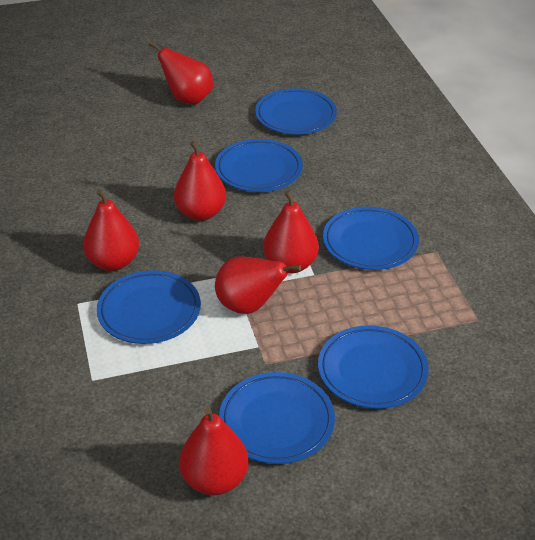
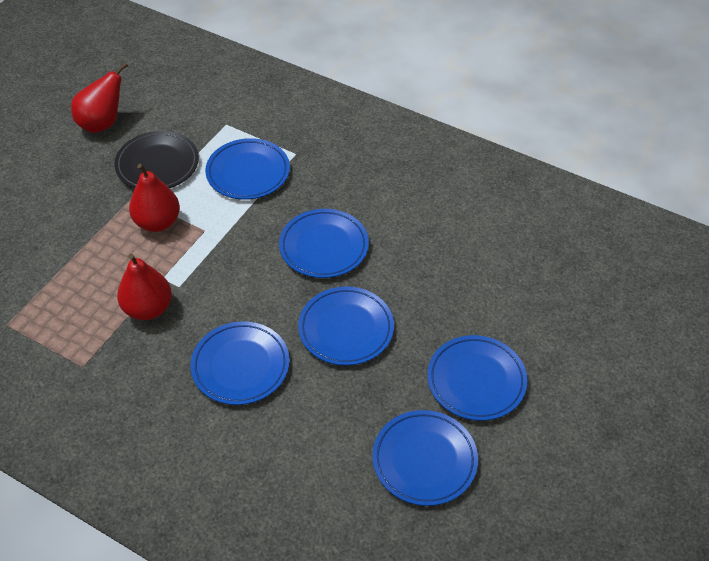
black plate: 0 -> 1
red pear: 6 -> 3

